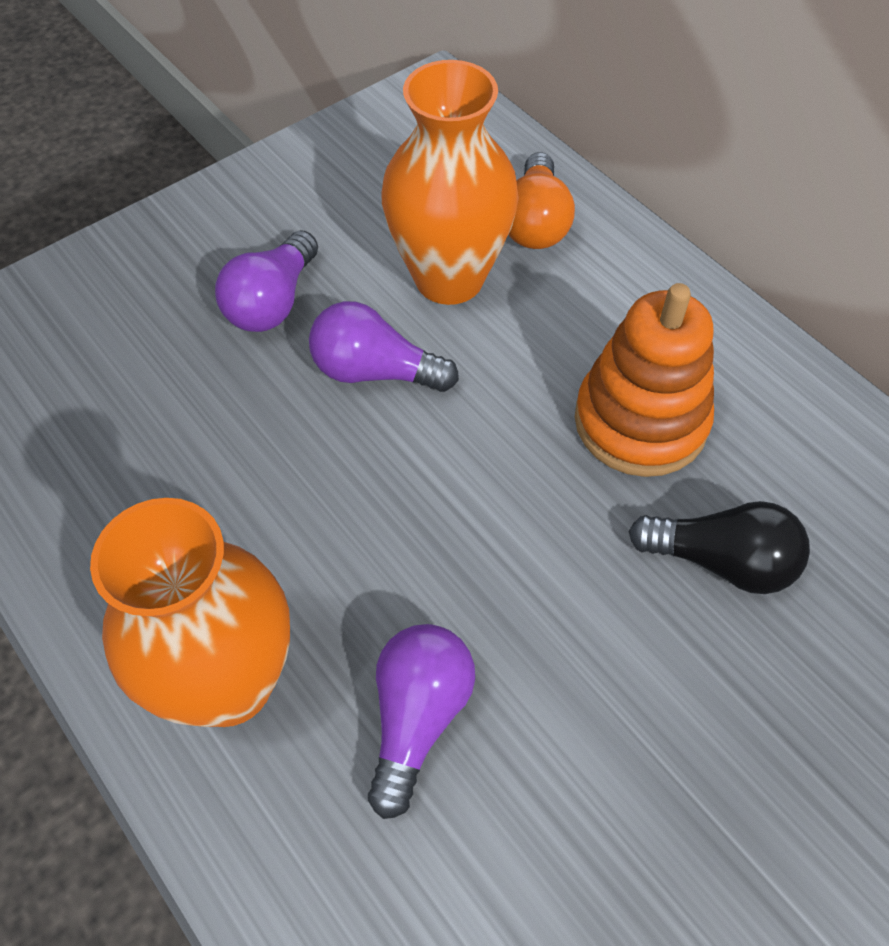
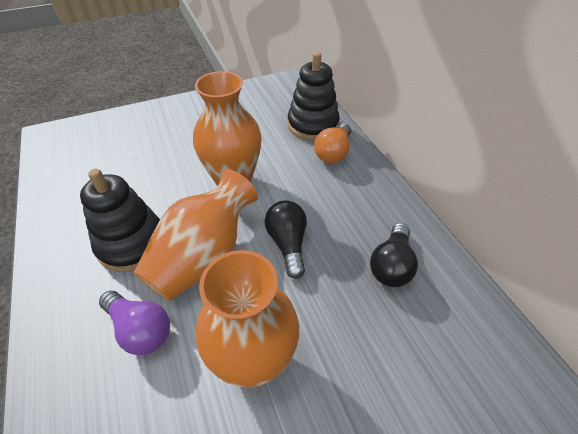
black light bulb: 1 -> 2
black stacking toy: 0 -> 2
orange stacking toy: 1 -> 0
orange vase: 2 -> 3
purple light bulb: 3 -> 1

